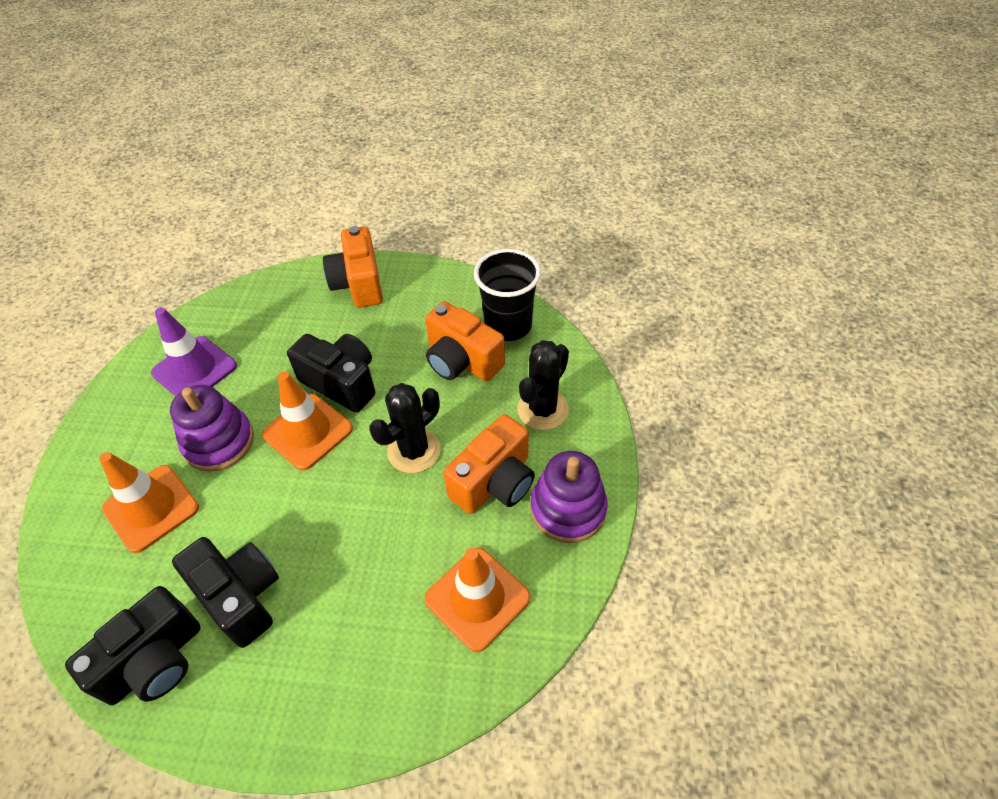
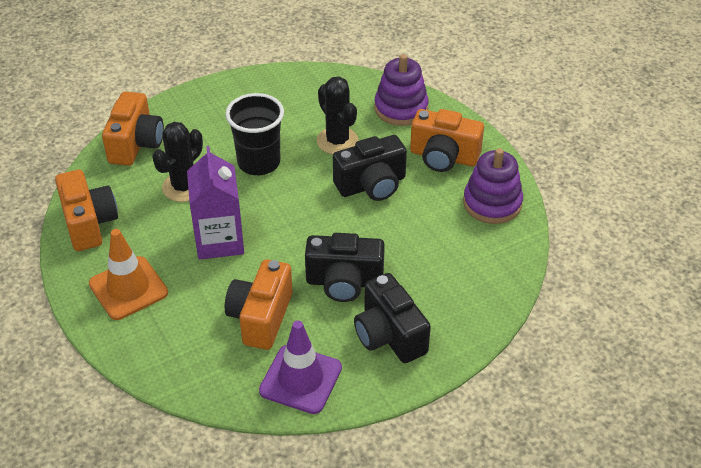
orange camera: 3 -> 4
orange traffic cone: 3 -> 1
purple carton: 0 -> 1

